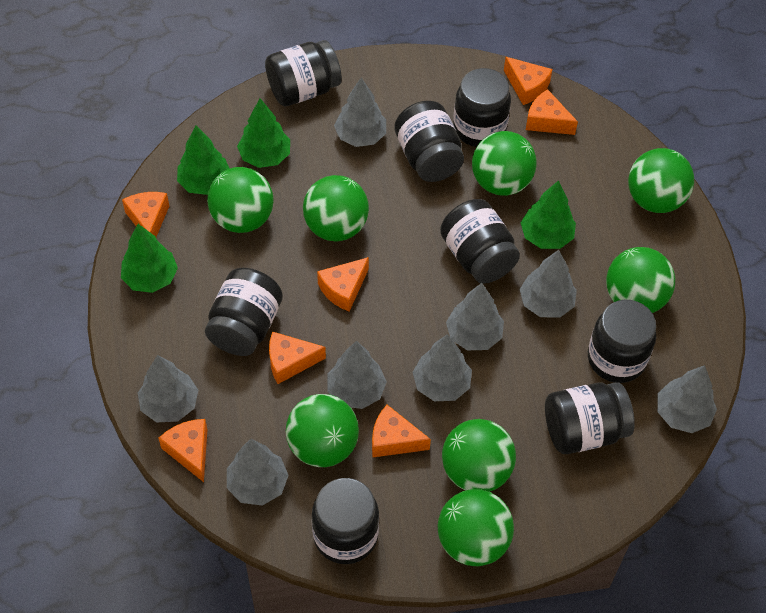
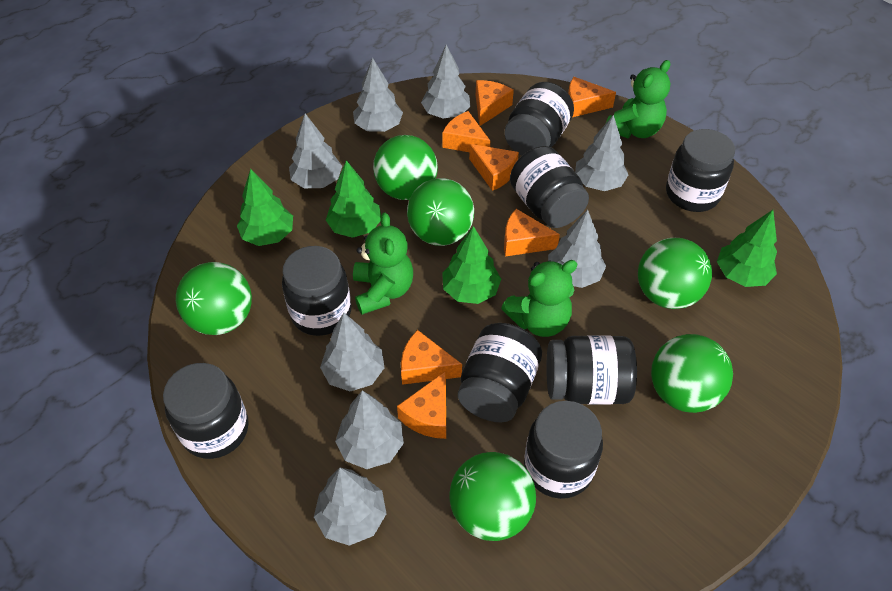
green ball: 8 -> 6
green teddy bear: 0 -> 3

